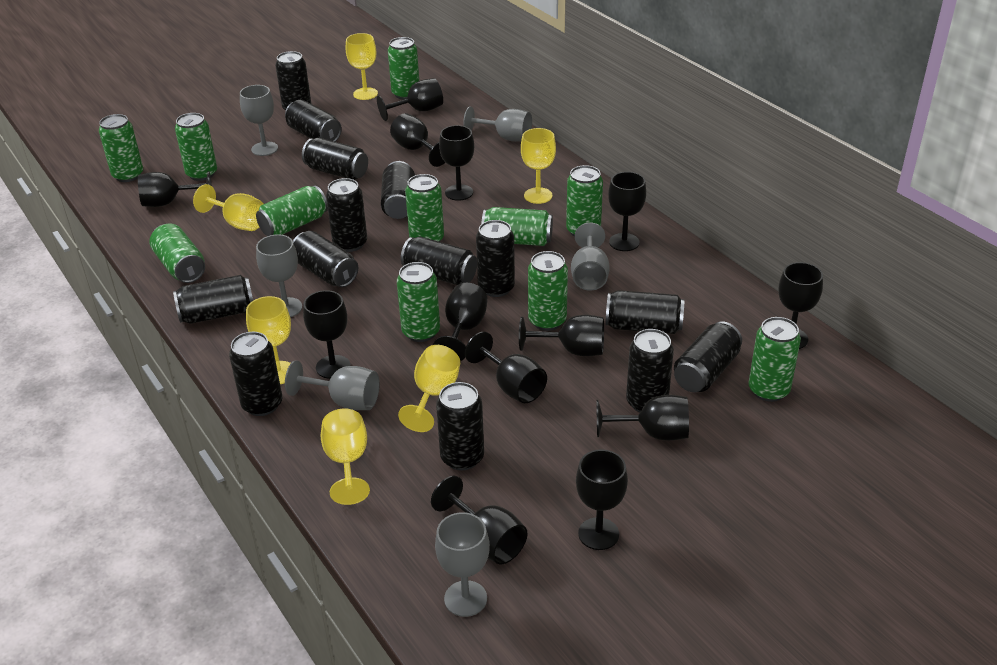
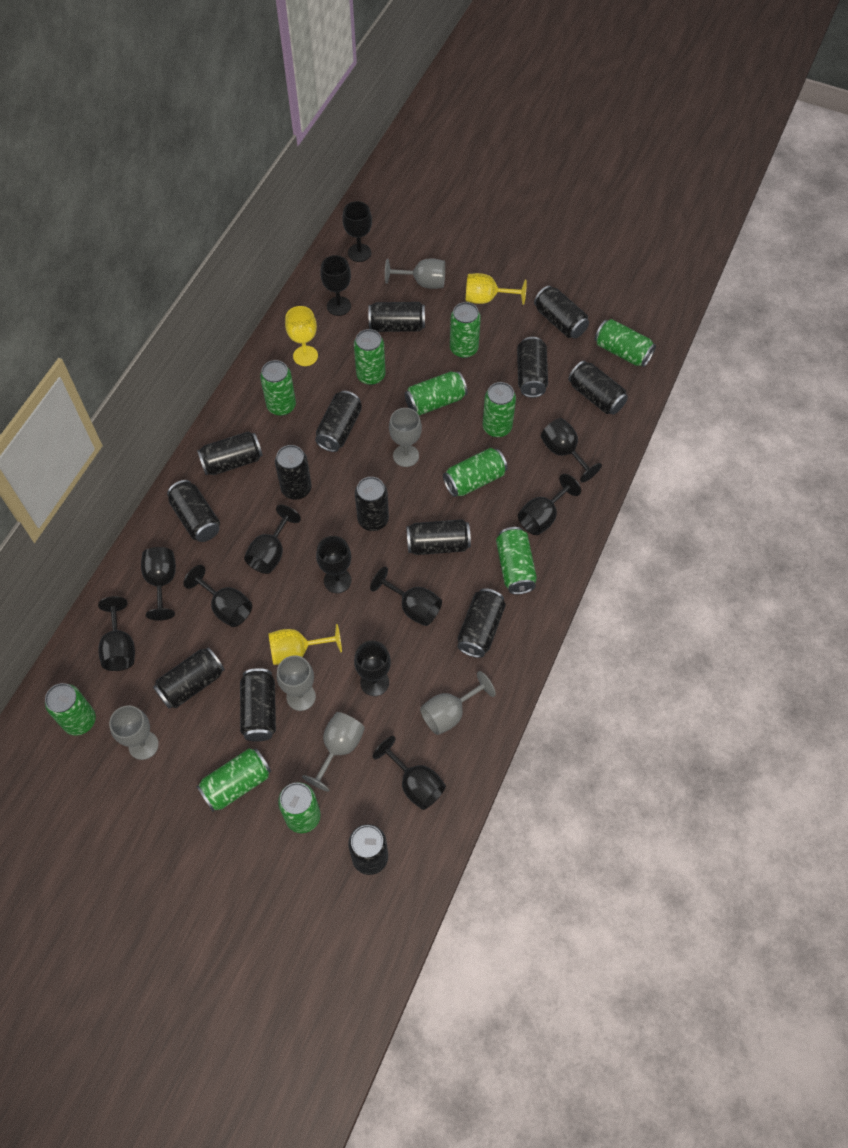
black goblet: 13 -> 12
yellow goblet: 6 -> 3

